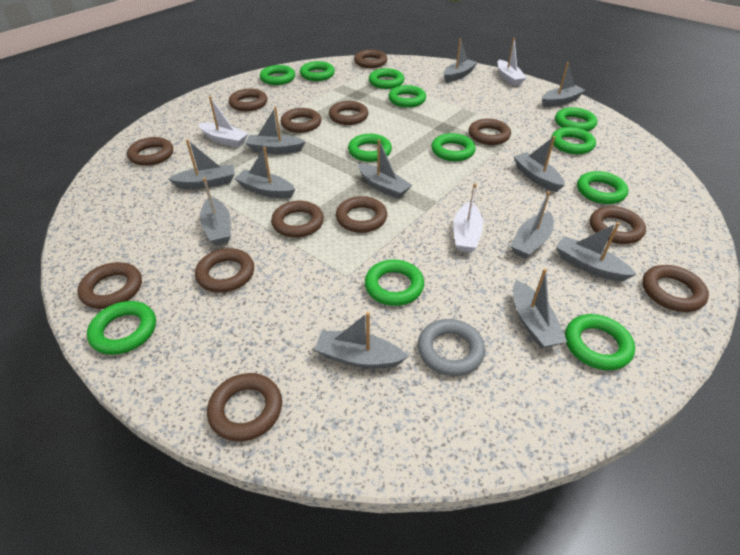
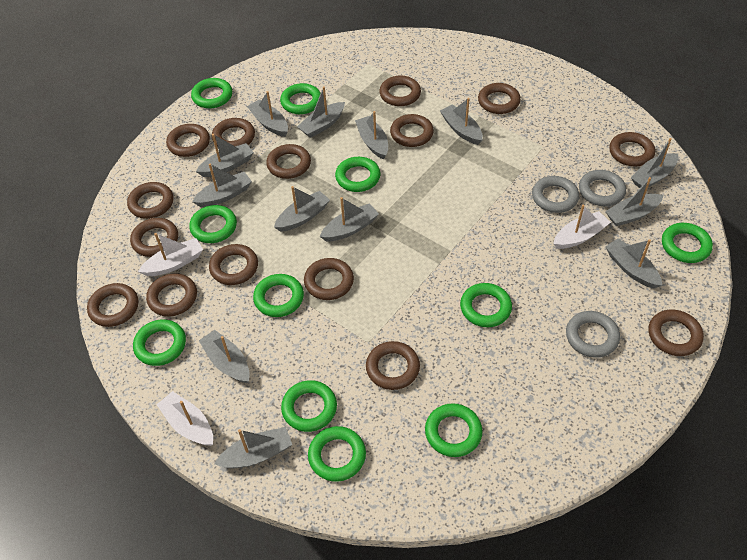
brown ring: 13 -> 15
green ring: 12 -> 11
grey boat: 12 -> 13
grey ring: 1 -> 3

